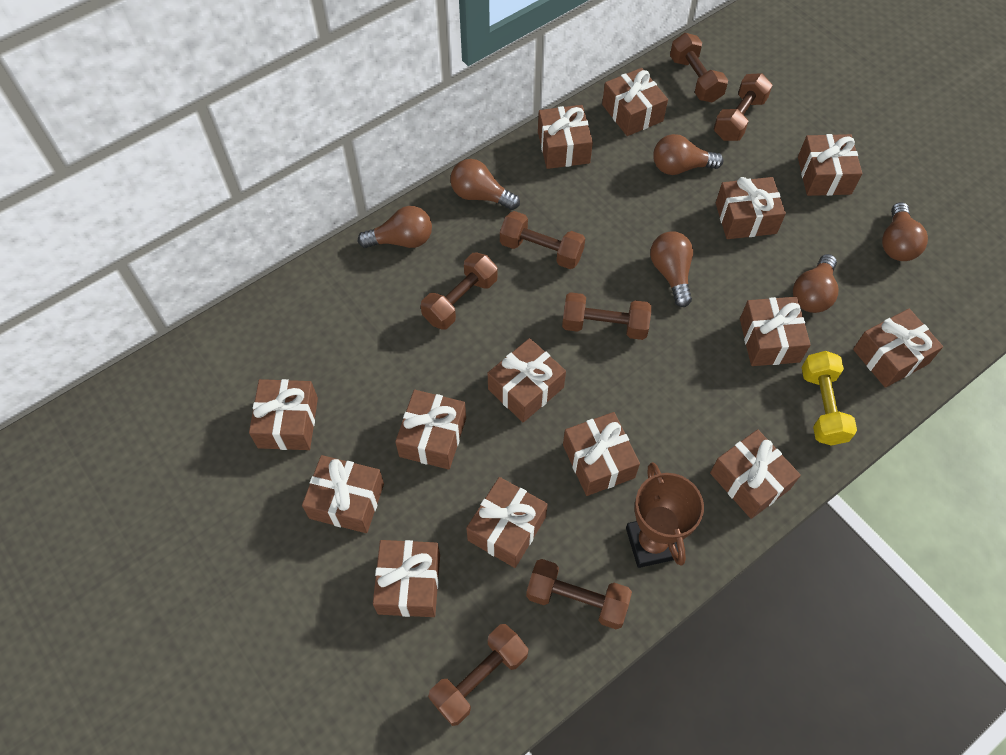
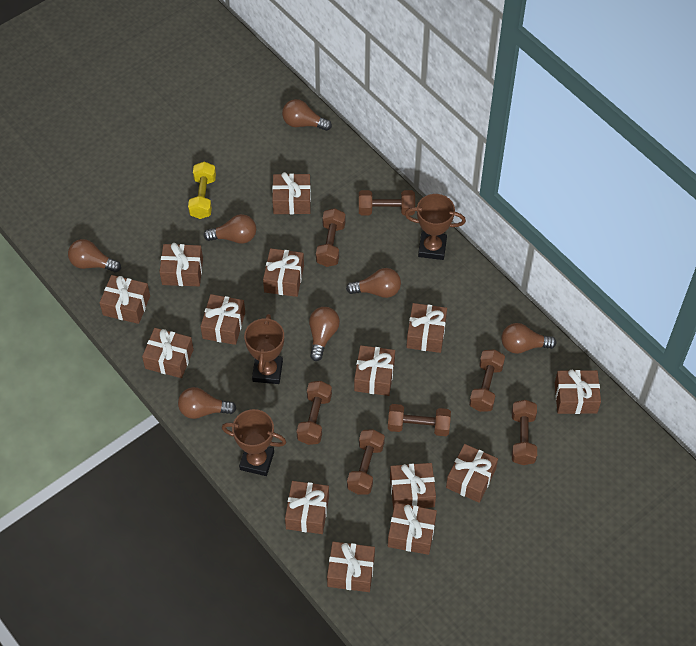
brown light bulb: 6 -> 7
brown trophy: 1 -> 3

